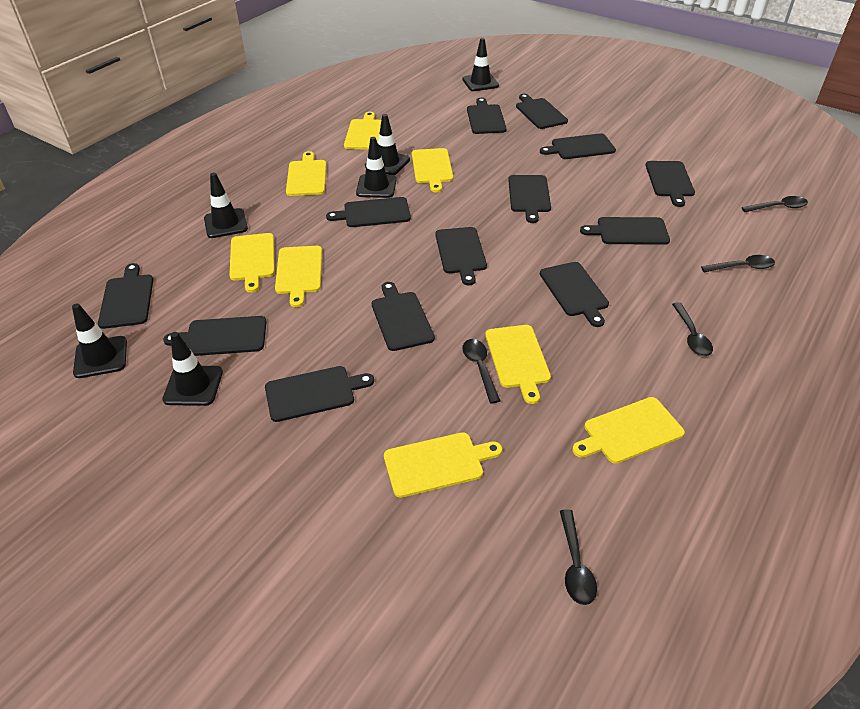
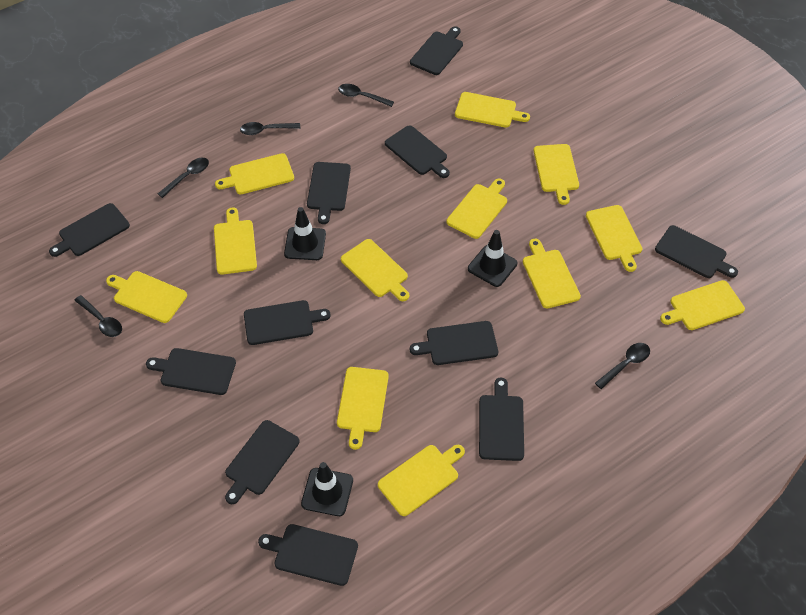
black cutting board: 13 -> 11
black traffic cone: 6 -> 3
yellow cutting board: 8 -> 12

